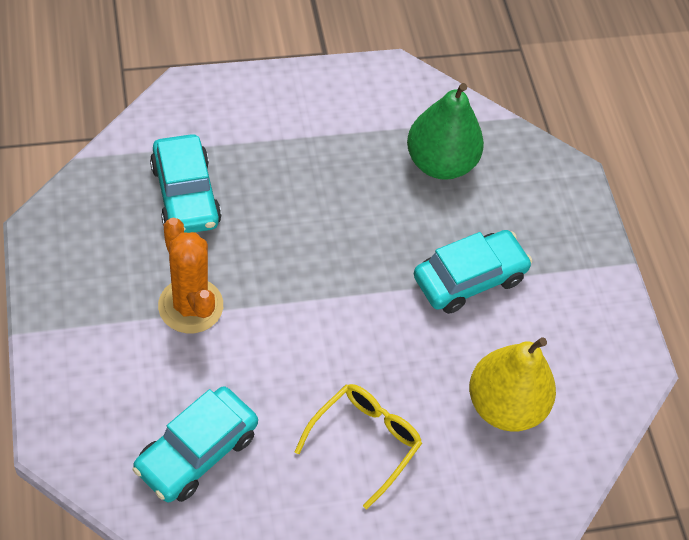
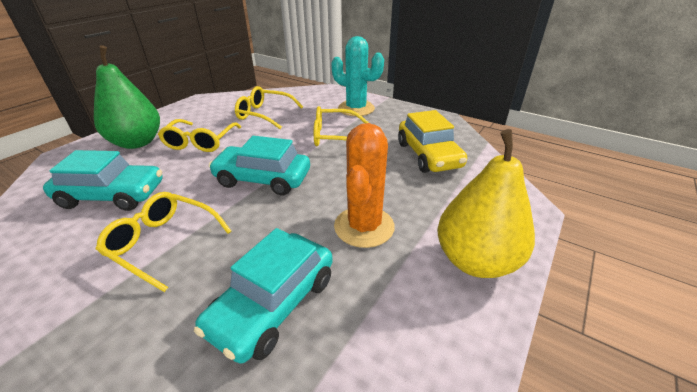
turquoise cactus: 0 -> 1
yellow car: 0 -> 1
yellow glasses: 1 -> 4

